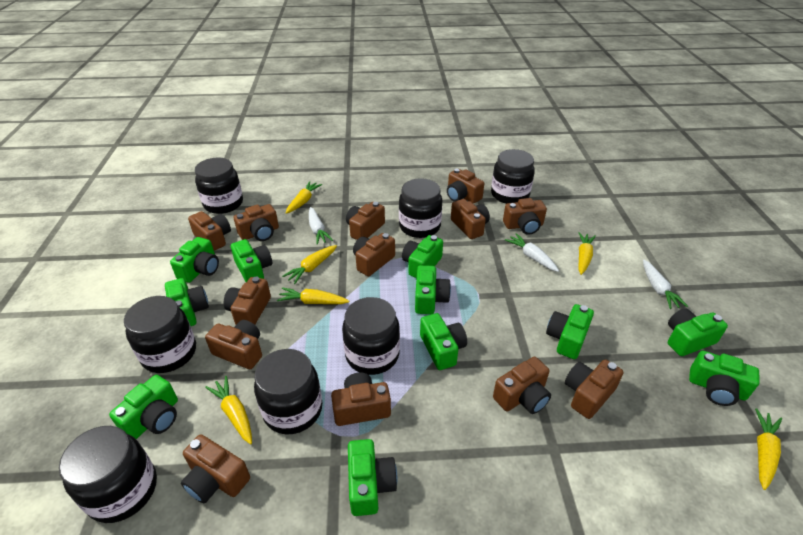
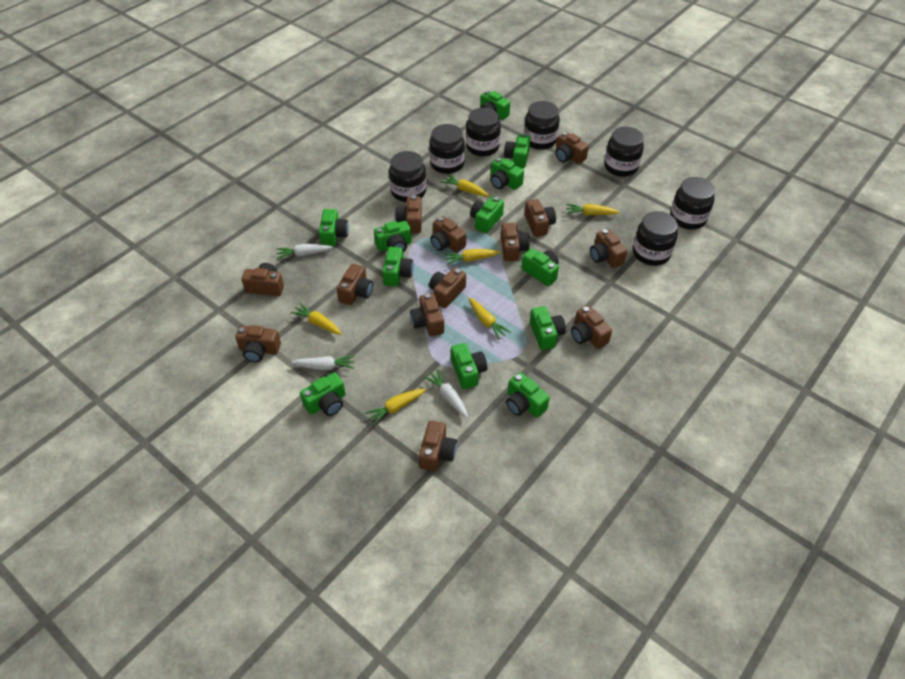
green camera: 11 -> 12

